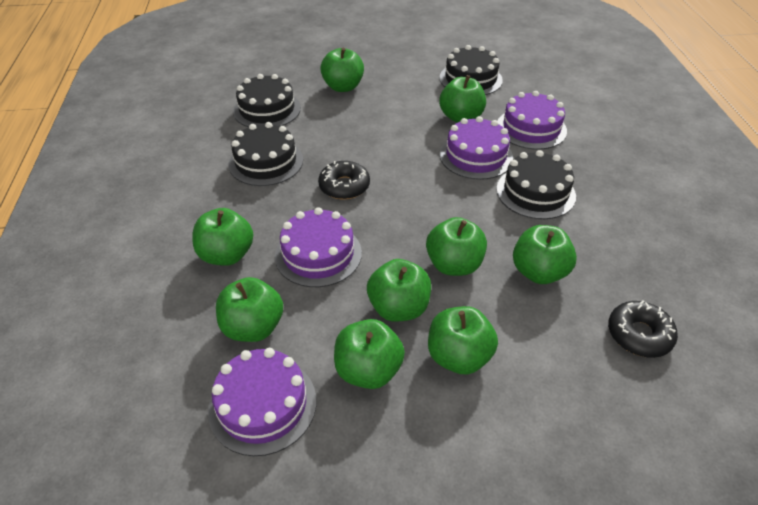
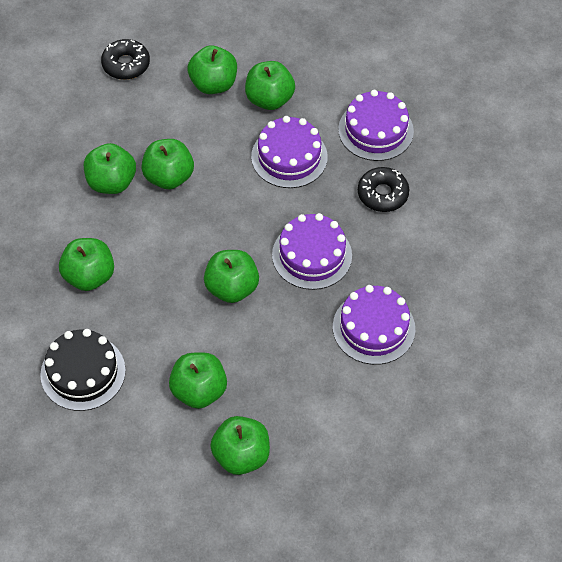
black cake: 4 -> 1
green apple: 9 -> 8

